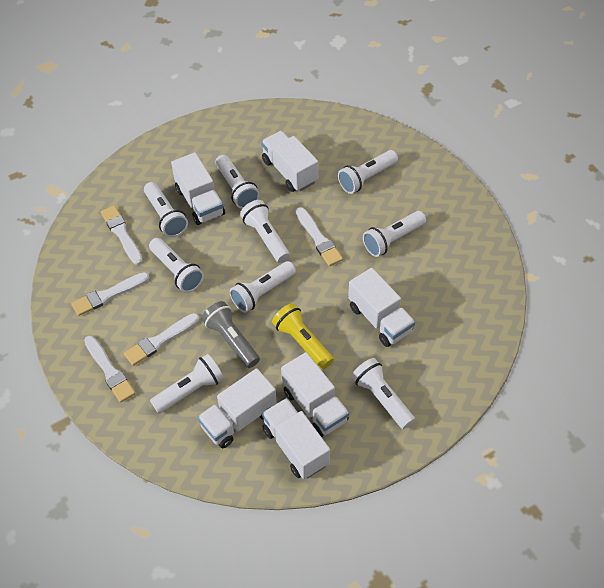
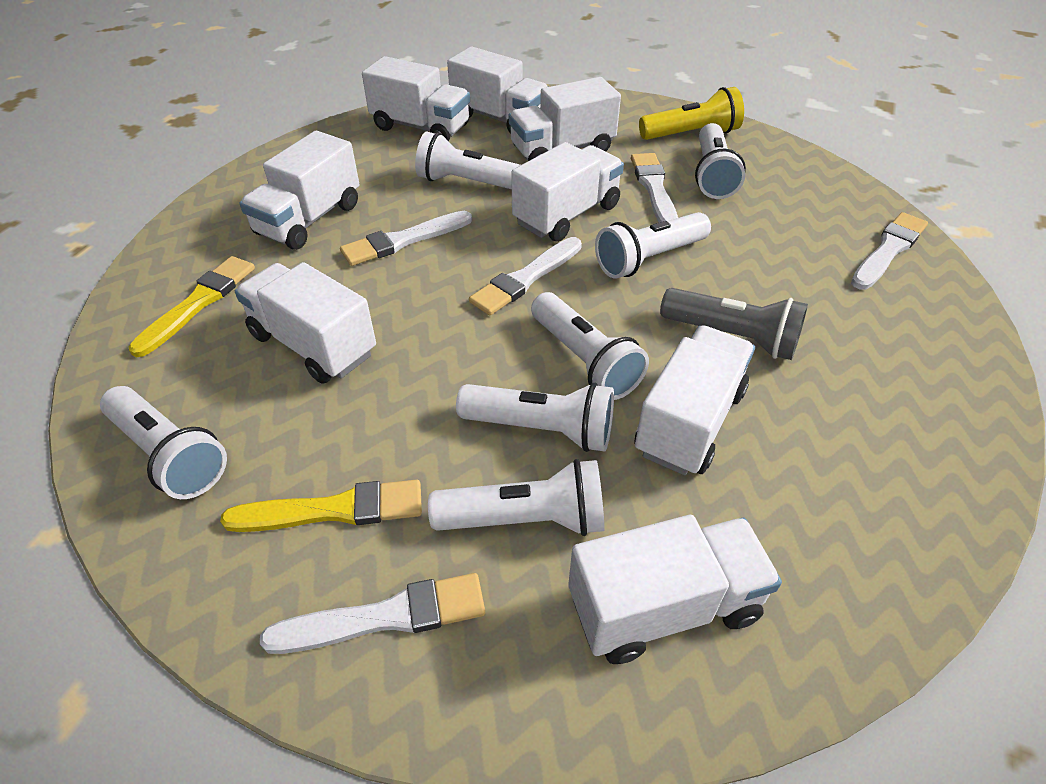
white flashlight: 9 -> 7
white truck: 6 -> 8
yellow brush: 0 -> 2

